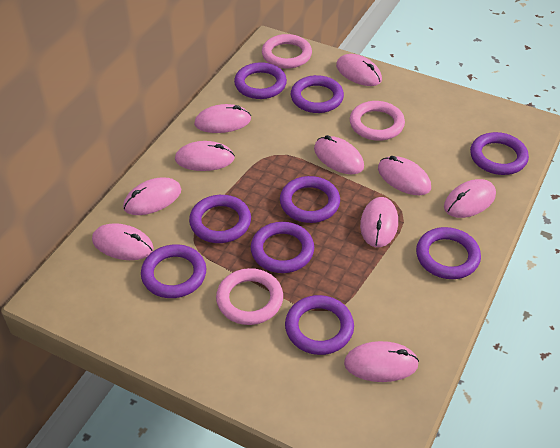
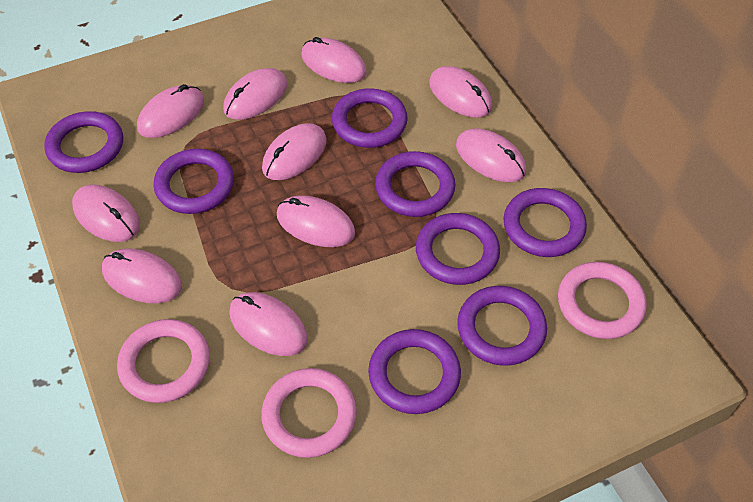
purple ring: 9 -> 8

